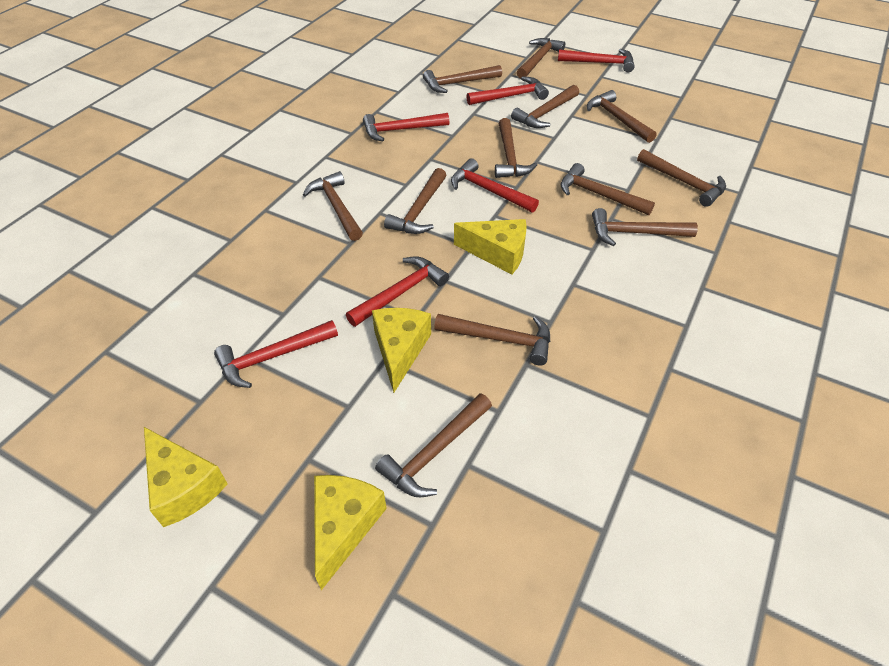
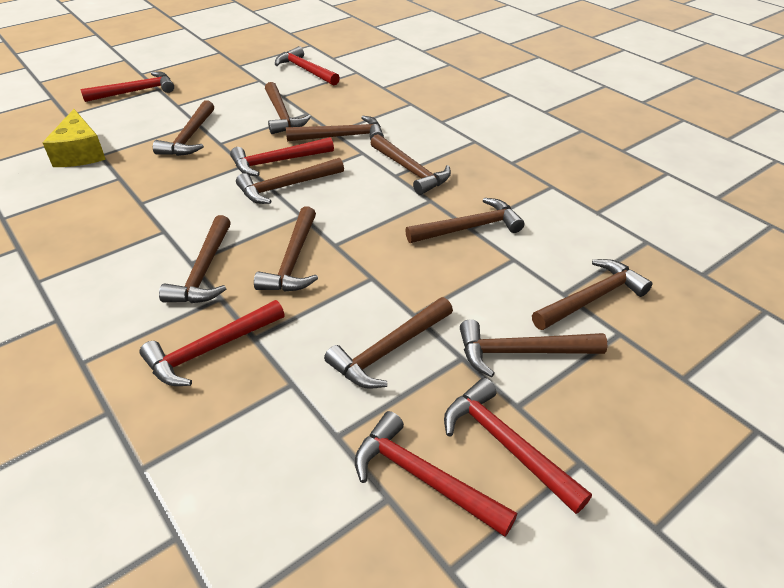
brown hammer: 12 -> 11
yellow cheese: 4 -> 1

